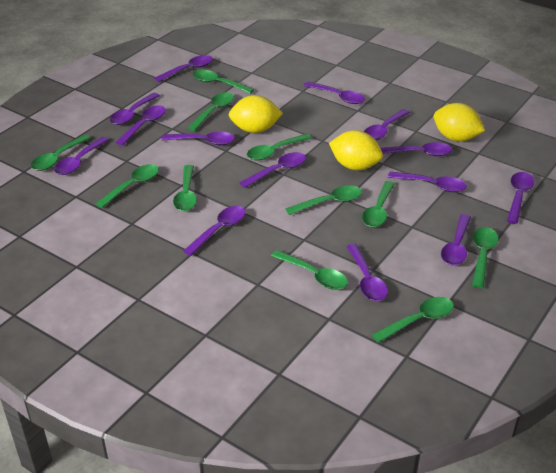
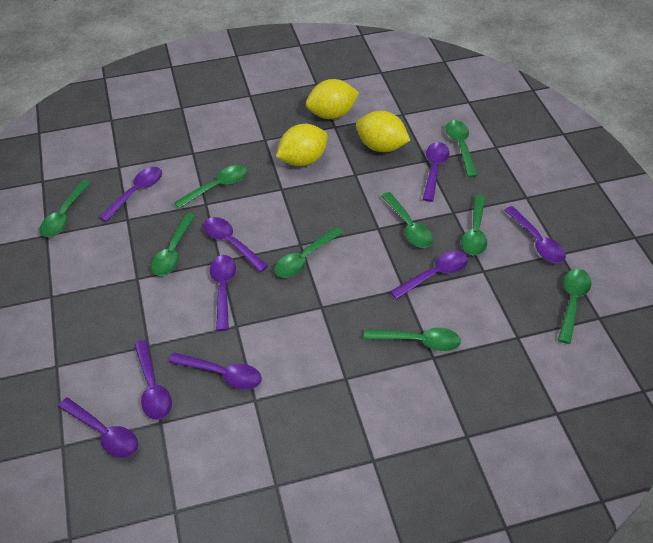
green spoon: 11 -> 9
purple spoon: 14 -> 9

